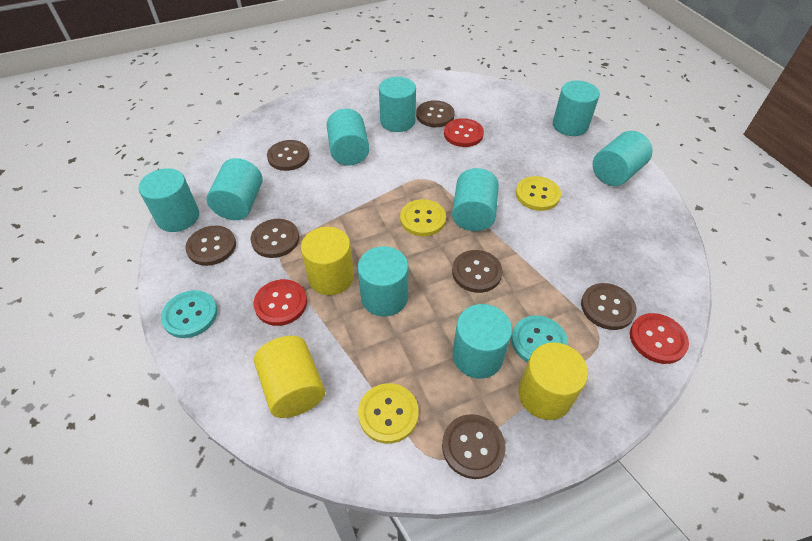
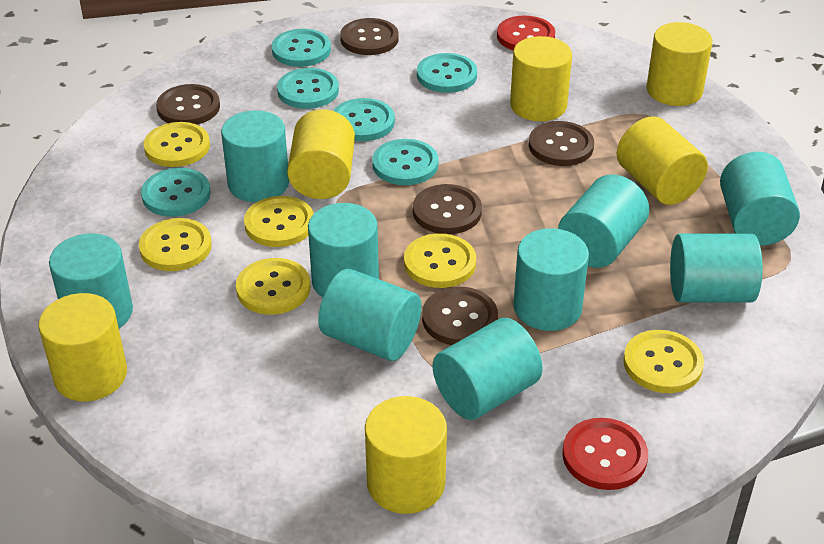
brown button: 7 -> 5
red button: 3 -> 2
turquoise button: 2 -> 6
yellow button: 3 -> 6
yellow cylinder: 3 -> 6

